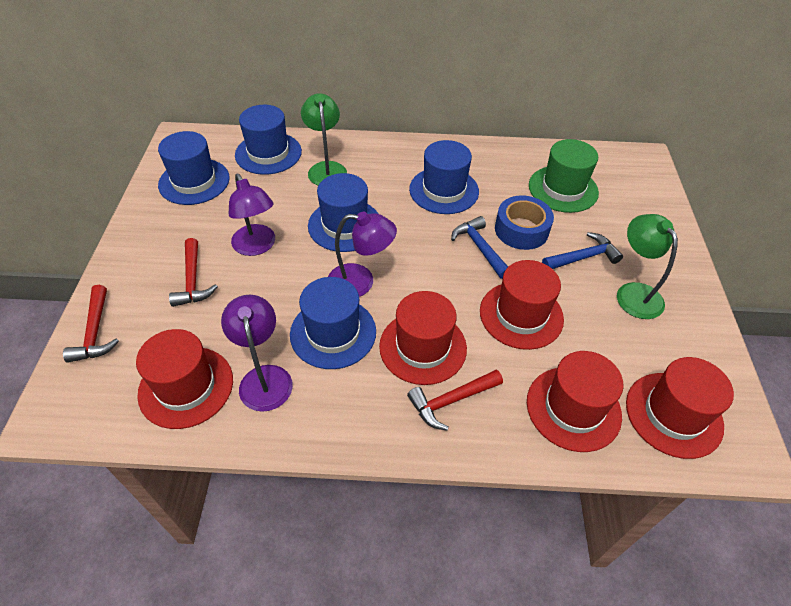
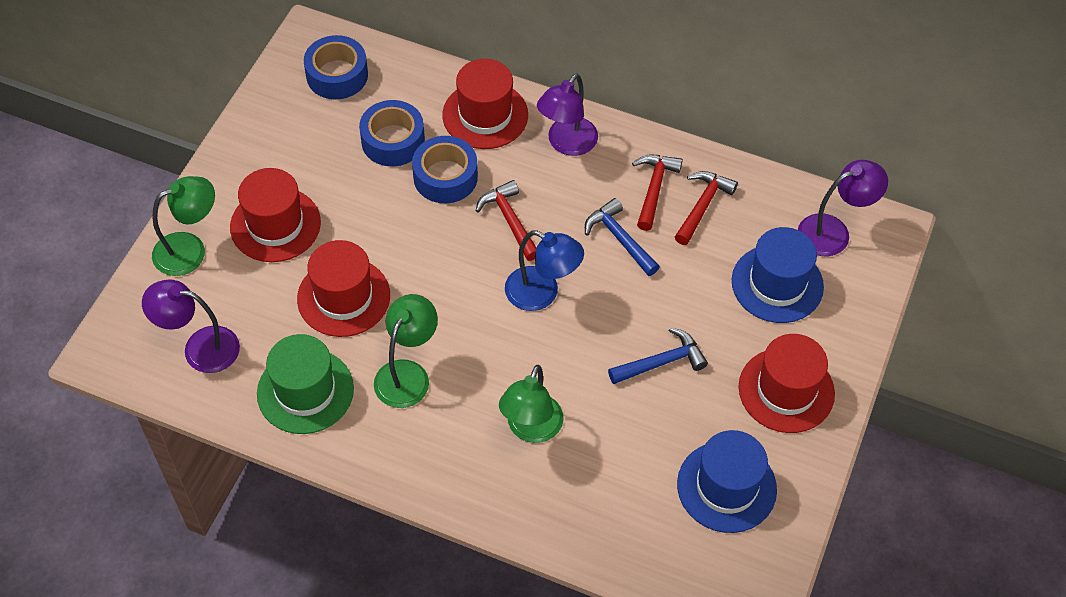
blue hat: 5 -> 2
blue lamp: 0 -> 1
blue tape: 1 -> 3
green lamp: 2 -> 3
red hat: 5 -> 4

